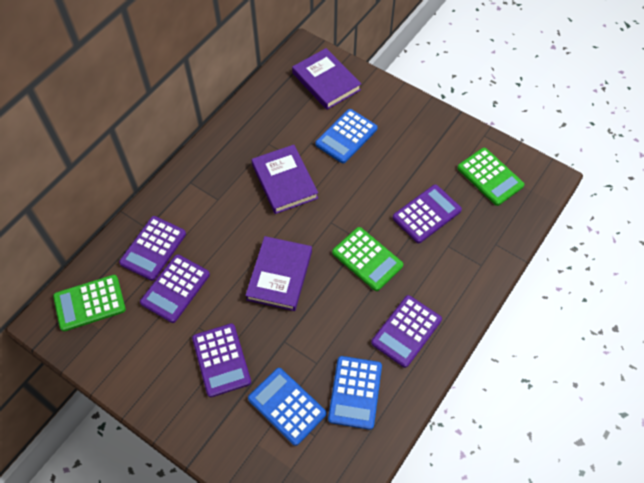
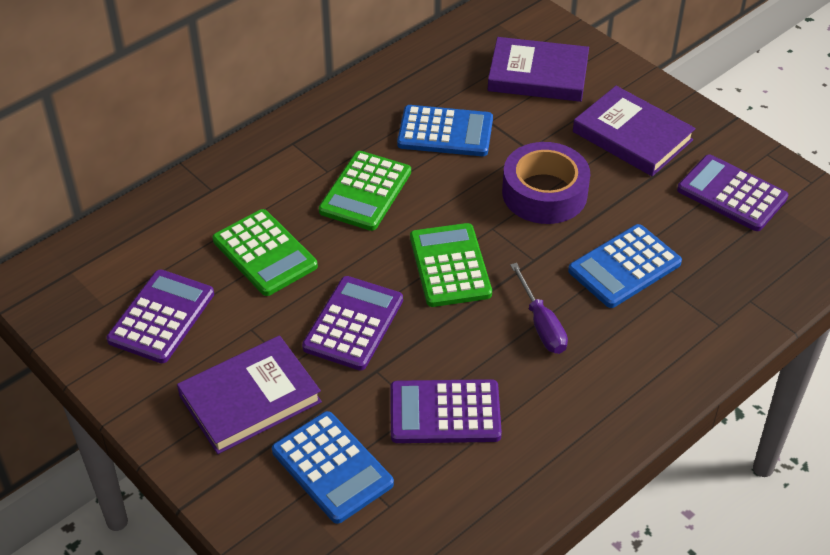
purple calculator: 5 -> 4
purple screwdriver: 0 -> 1
purple tape: 0 -> 1

